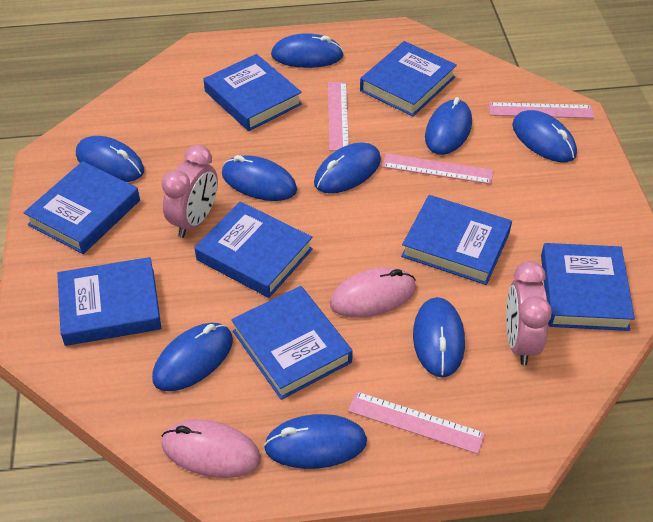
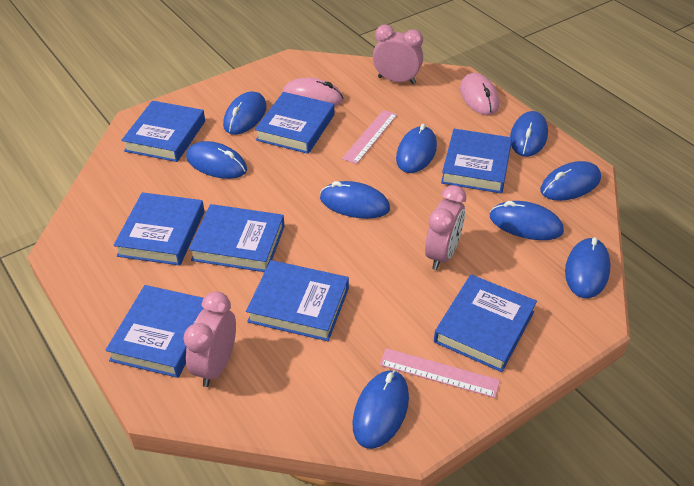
pink clock: 2 -> 3
pink ruler: 4 -> 2

